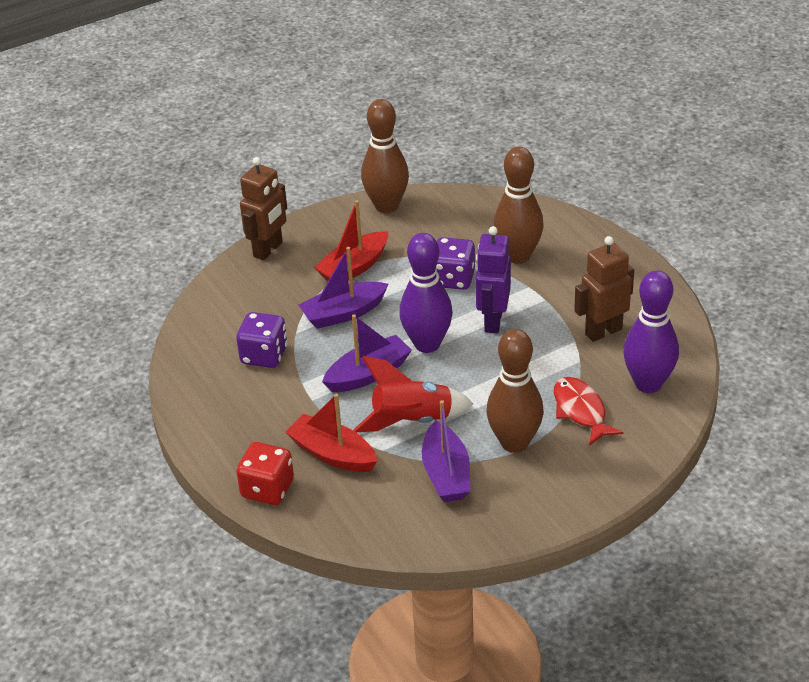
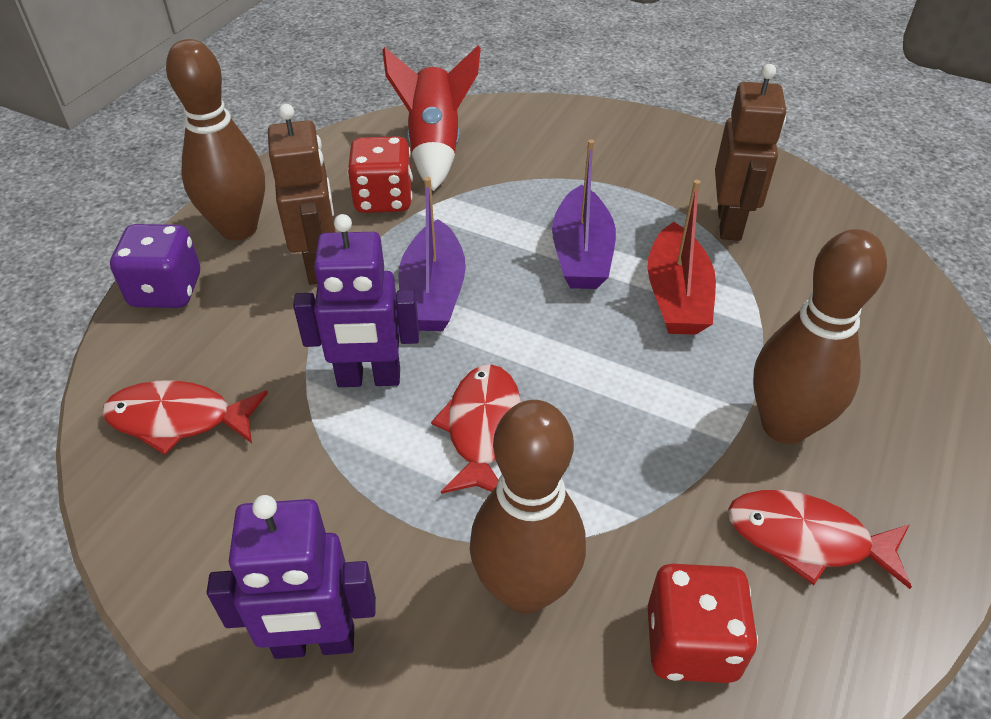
purple boat: 3 -> 2
purple bowling pin: 2 -> 0
purple dice: 2 -> 1
purple robot: 1 -> 2
red boat: 2 -> 1
red dice: 1 -> 2
red fish: 1 -> 3

